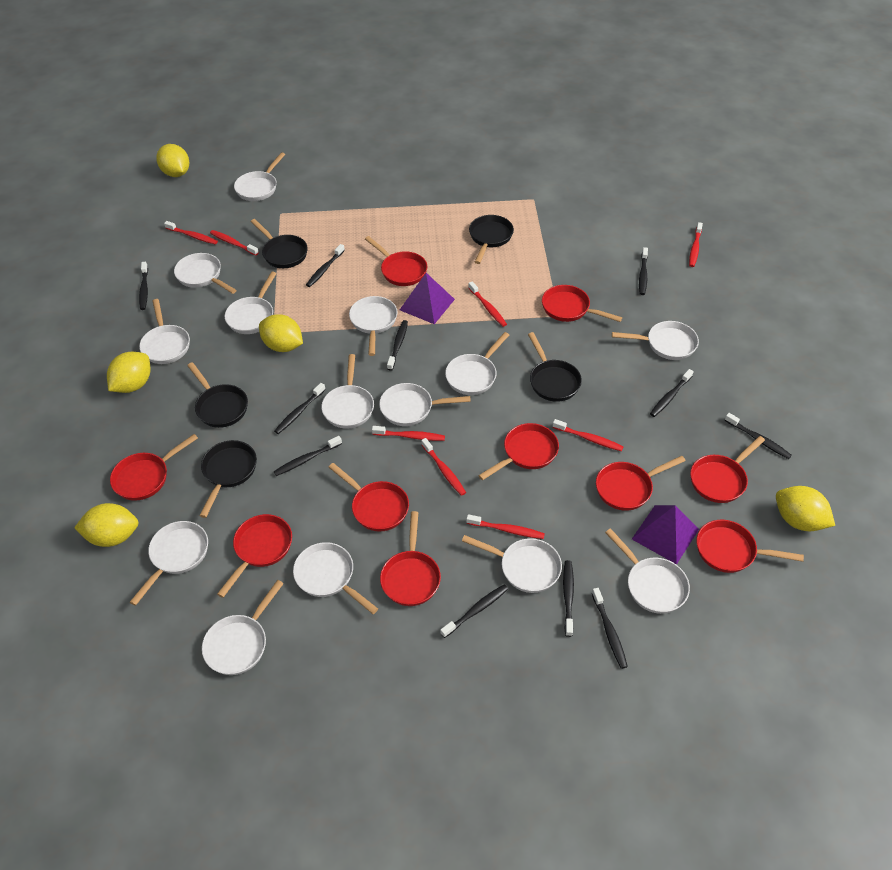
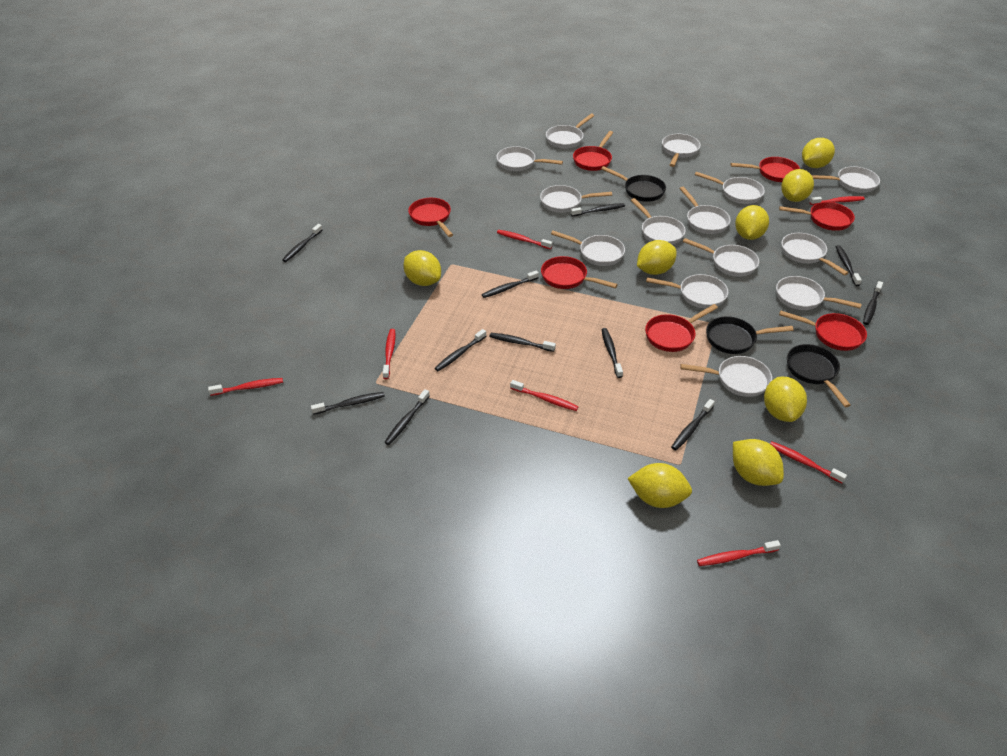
black pan: 5 -> 3
purple pyramid: 2 -> 0
red pan: 10 -> 7
red toothbrush: 8 -> 7
yellow lemon: 5 -> 8

